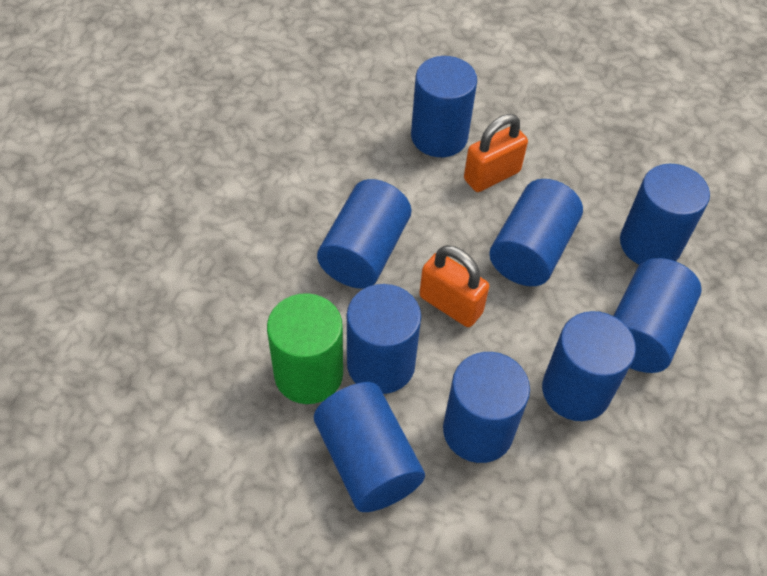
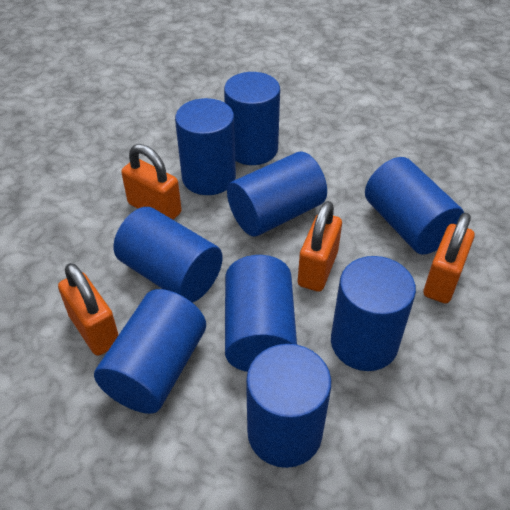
green cylinder: 1 -> 0
orange padlock: 2 -> 4

